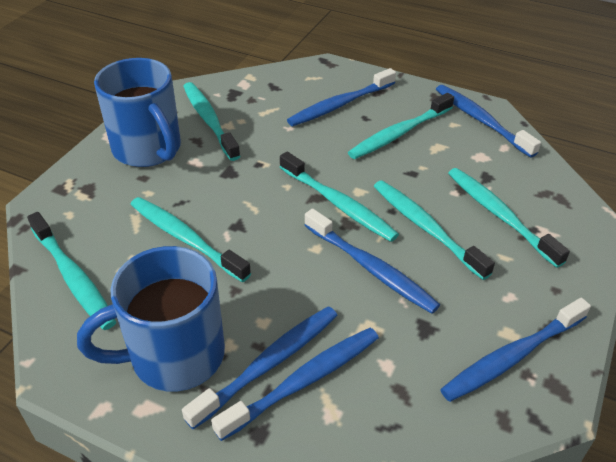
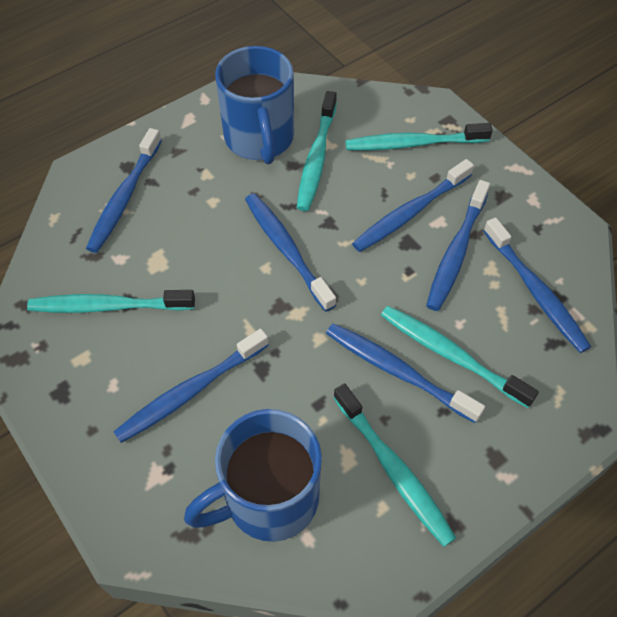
blue toothbrush: 6 -> 7
turquoise toothbrush: 7 -> 5

